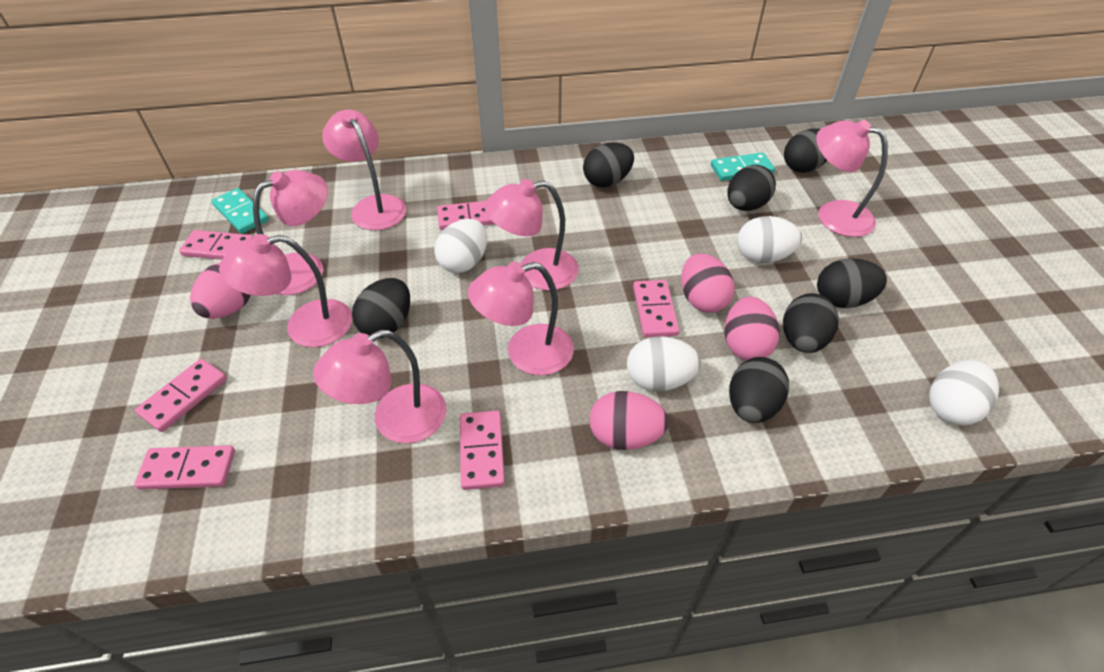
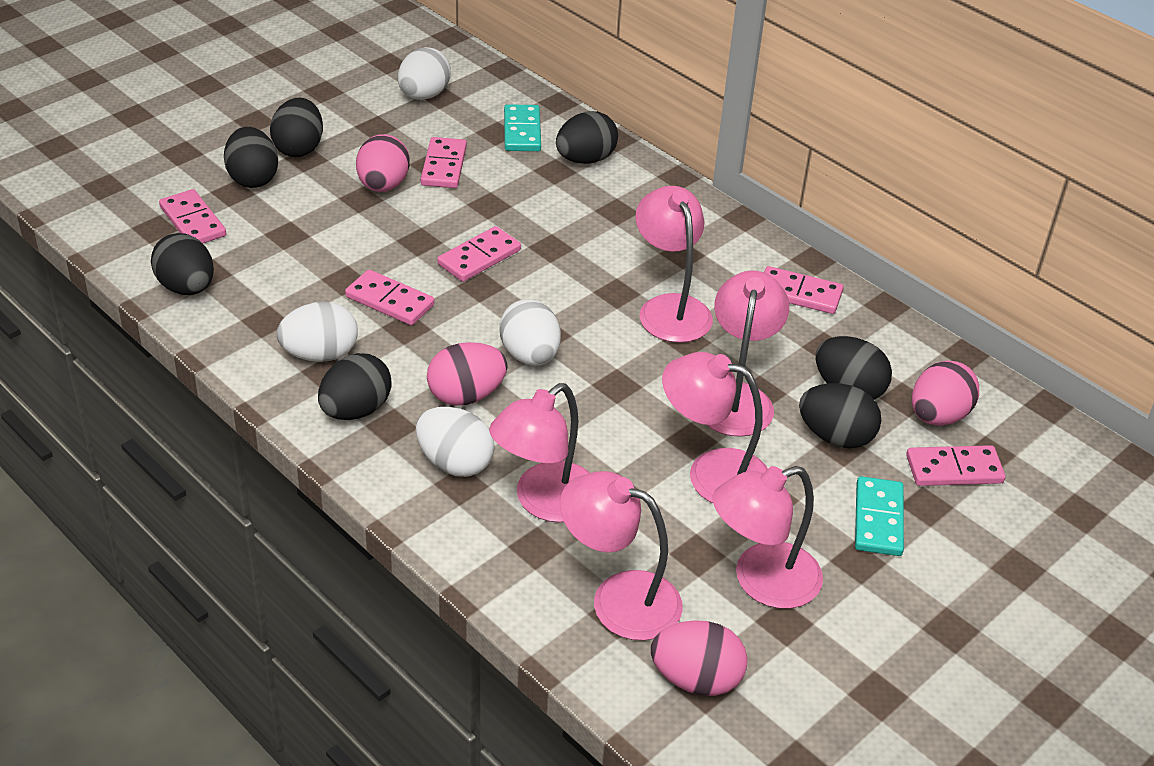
pink lamp: 7 -> 6

